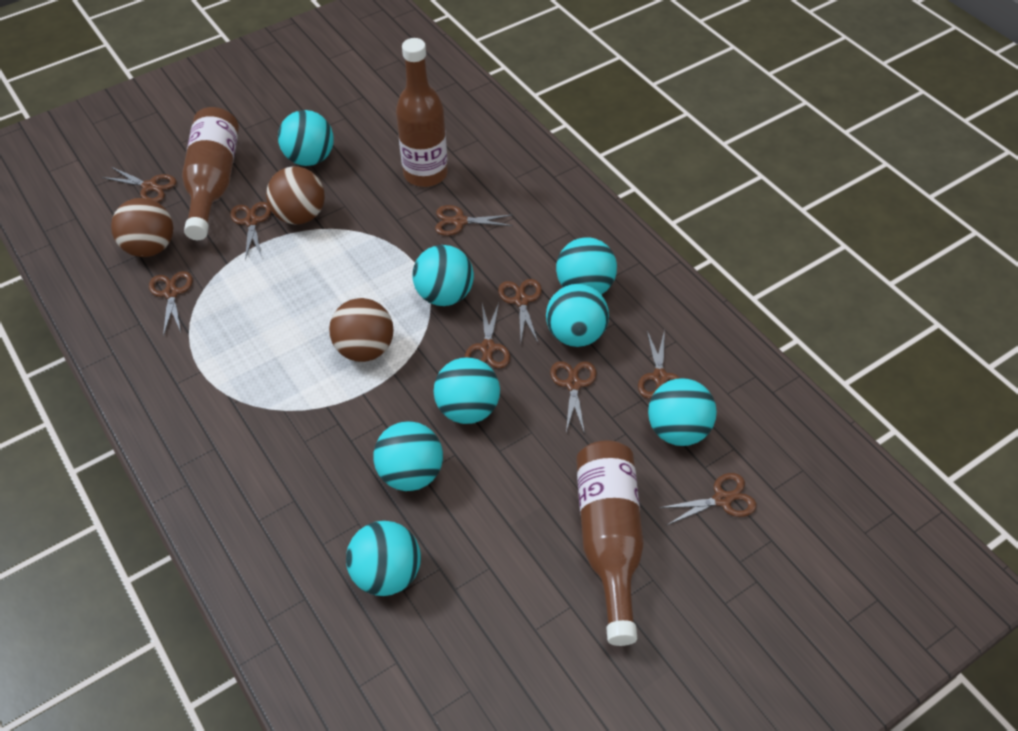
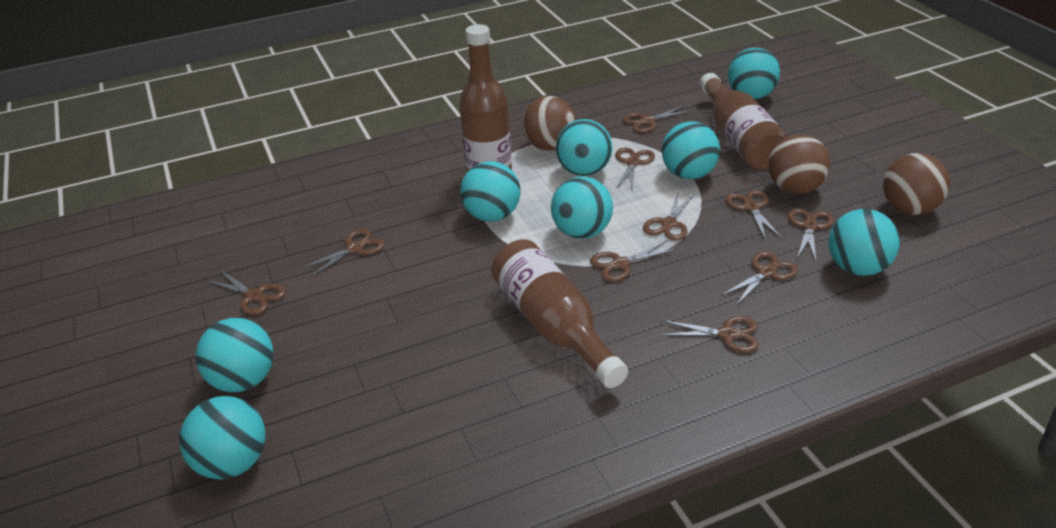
brown scissors: 9 -> 10

